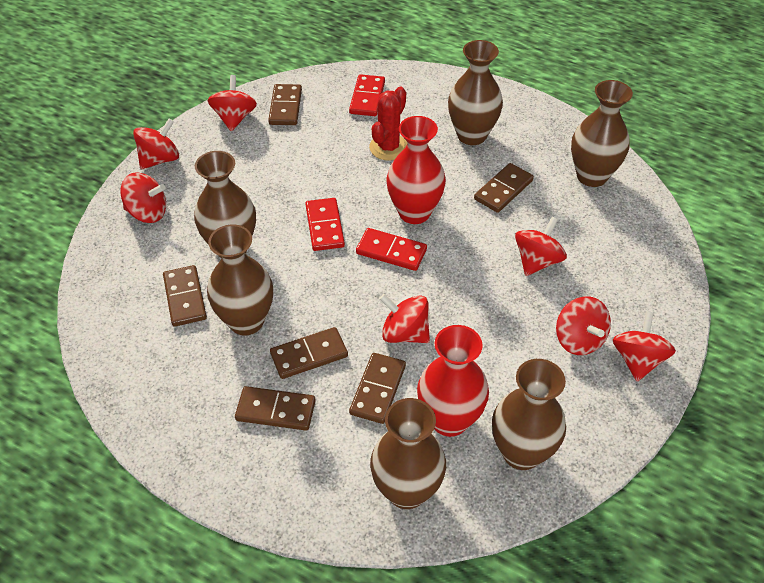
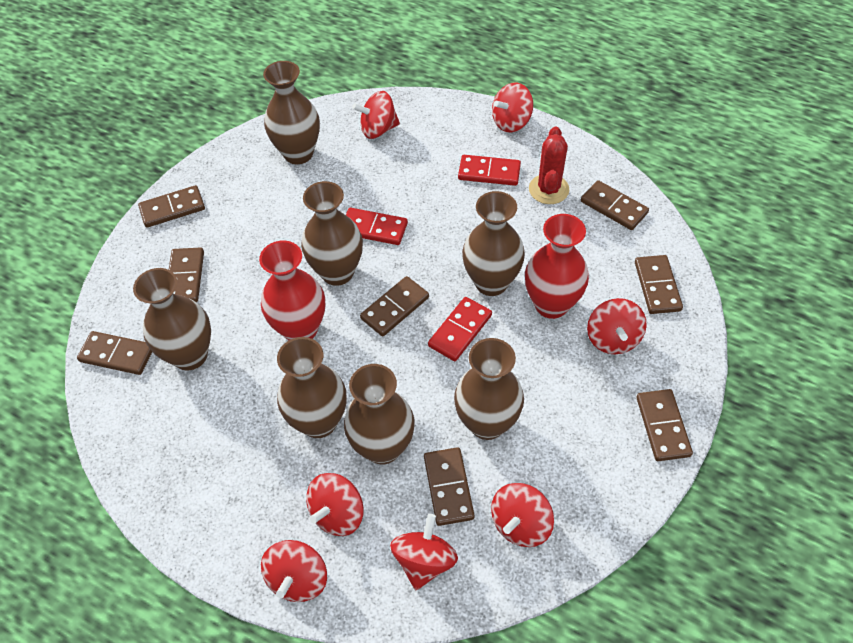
brown domino: 6 -> 8
brown vase: 6 -> 7

